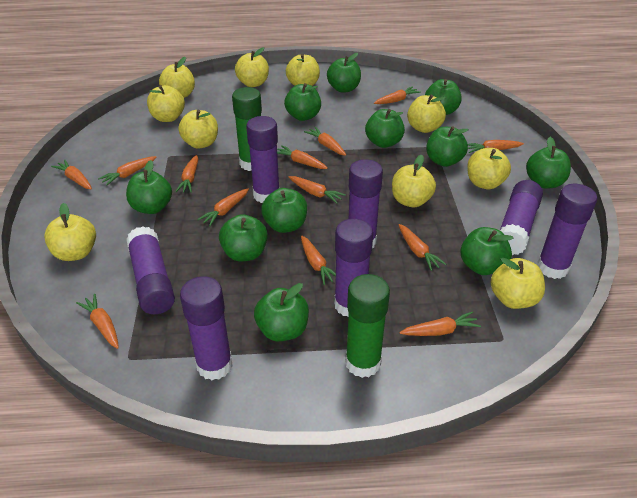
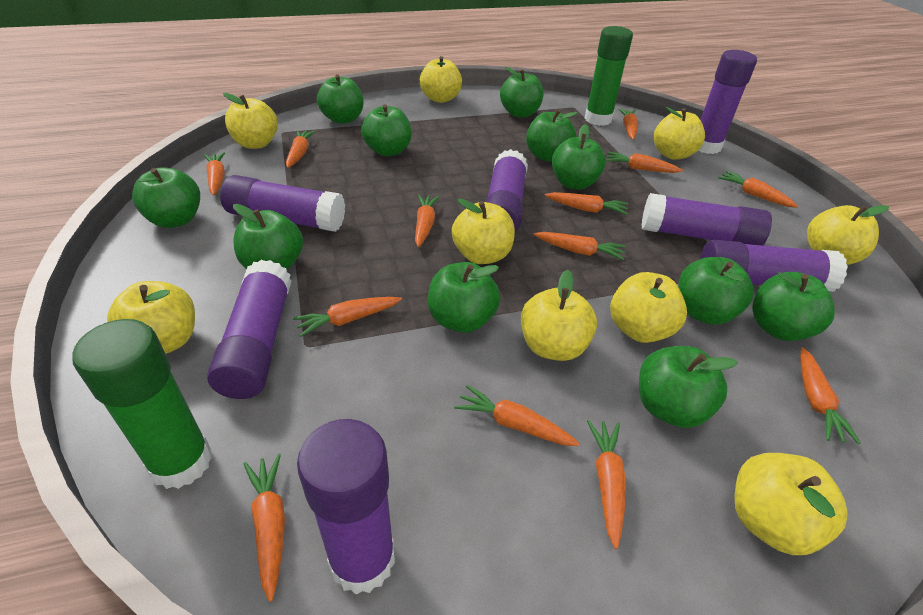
yellow apple: 10 -> 9

